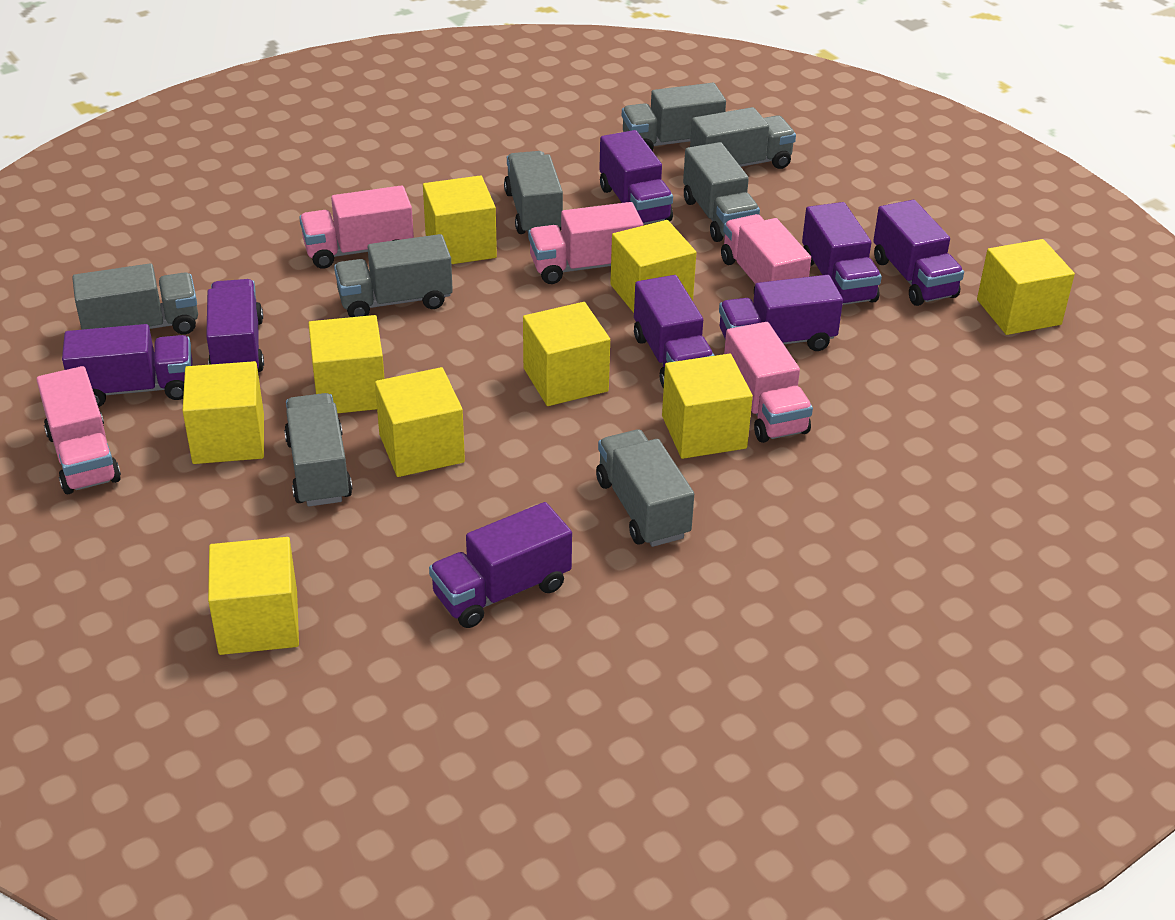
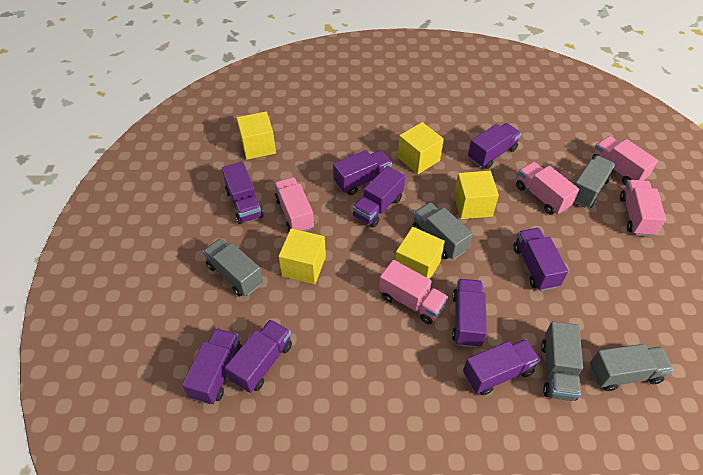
grey truck: 8 -> 5
purple truck: 8 -> 9
yellow cube: 9 -> 5

